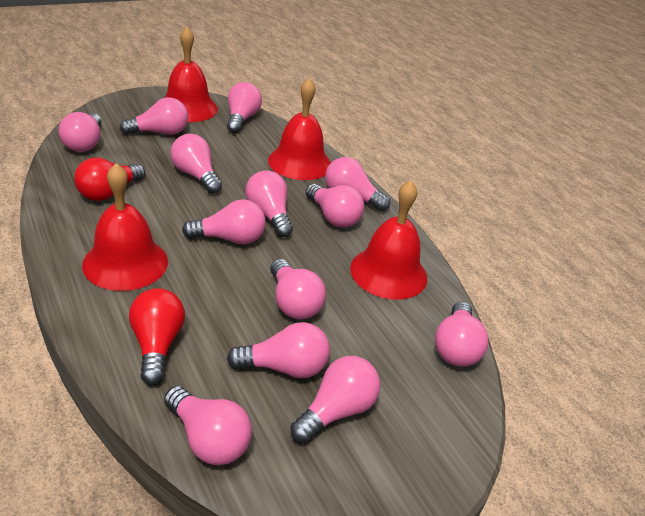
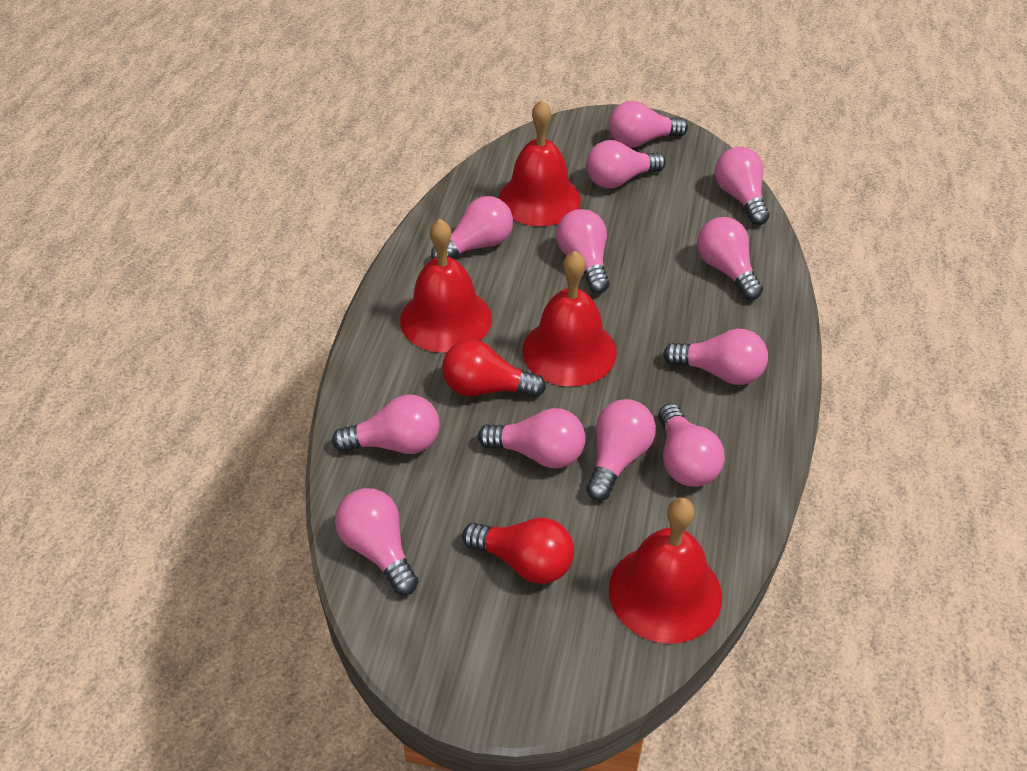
pink light bulb: 13 -> 12

